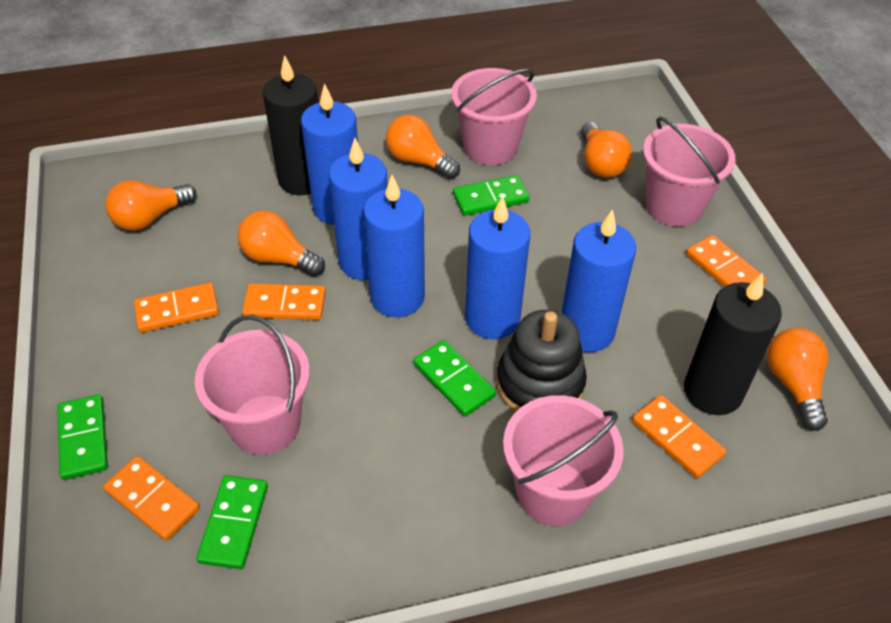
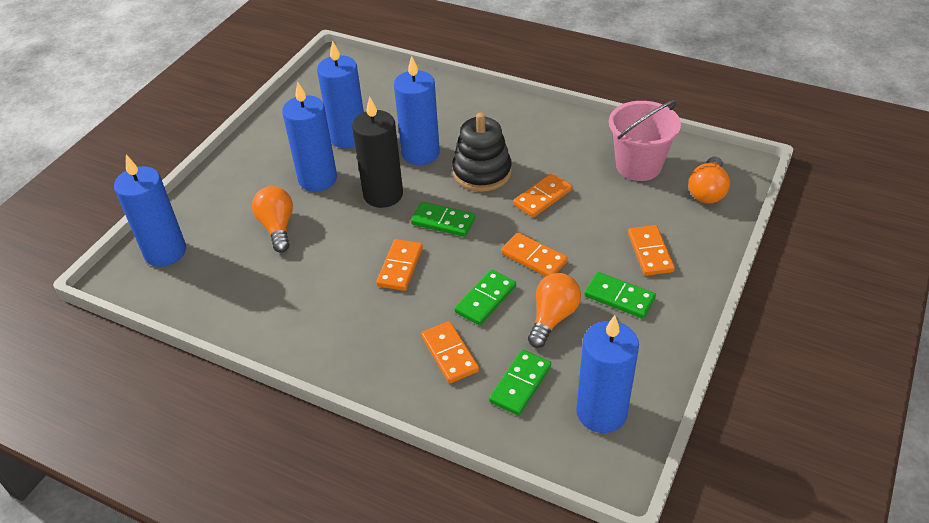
black candle: 2 -> 1
orange light bulb: 5 -> 3
pink bucket: 4 -> 1

